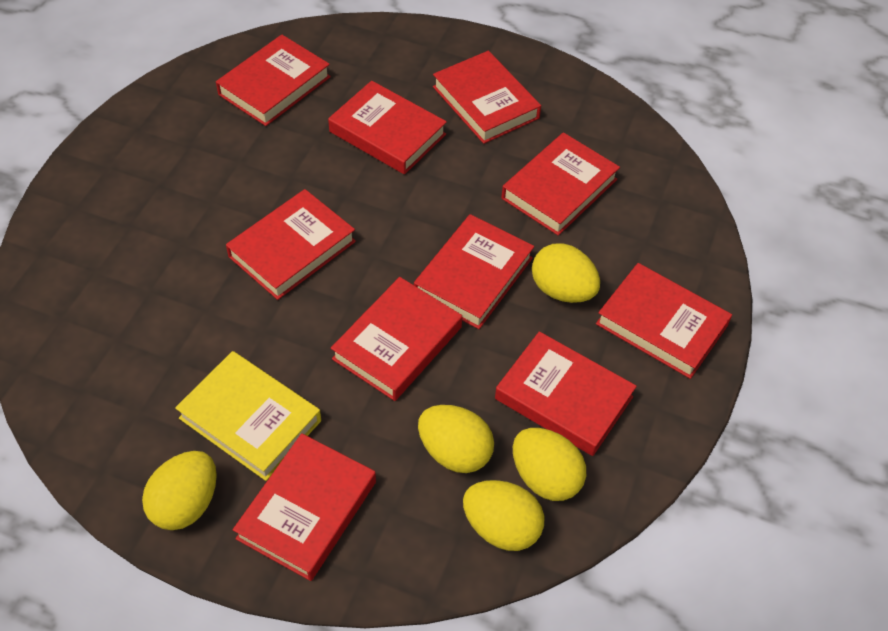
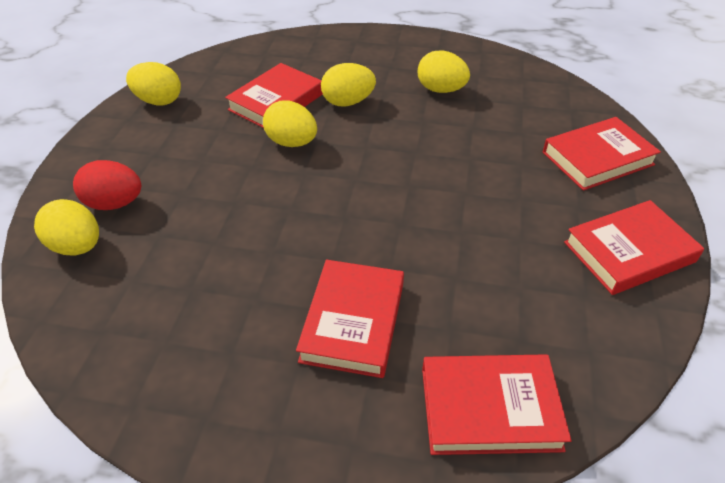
red book: 10 -> 5
red egg: 0 -> 1
yellow book: 1 -> 0

